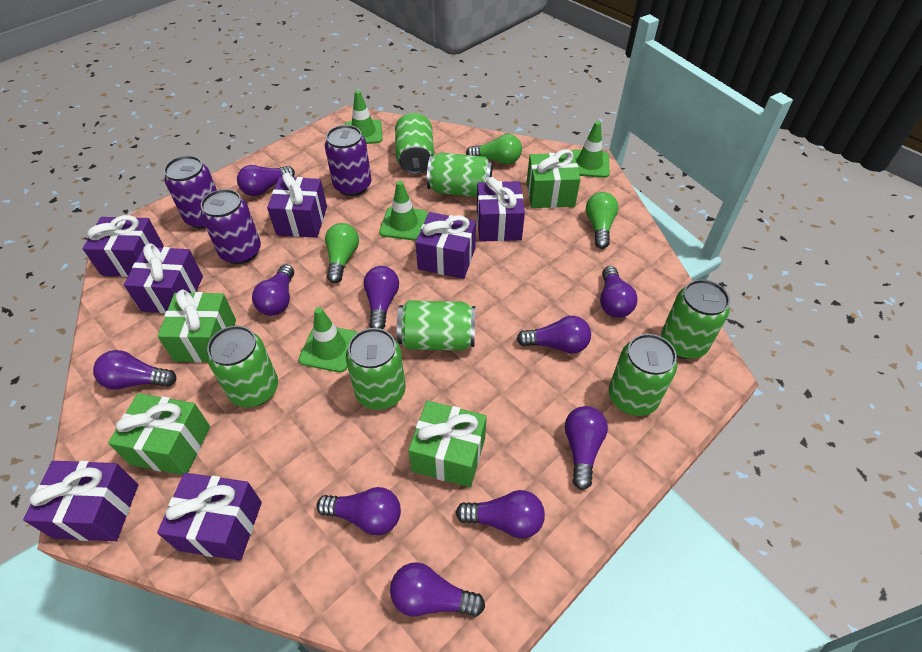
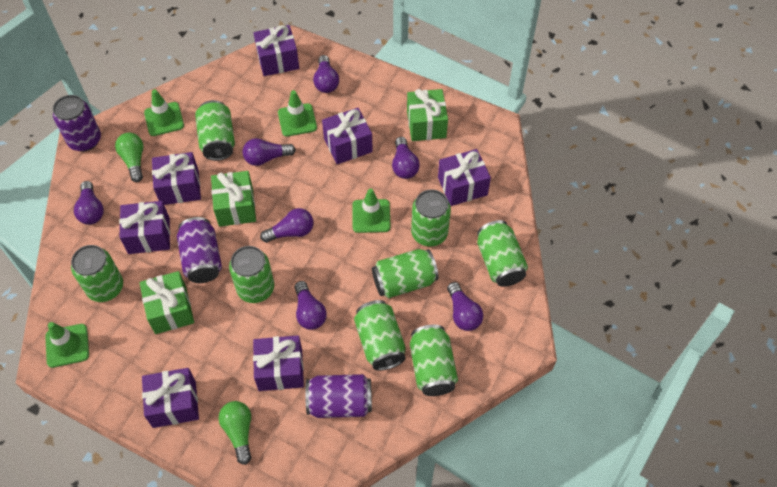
green can: 7 -> 8
green gift: 4 -> 3
green light bulb: 3 -> 2
purple light bulb: 10 -> 7

